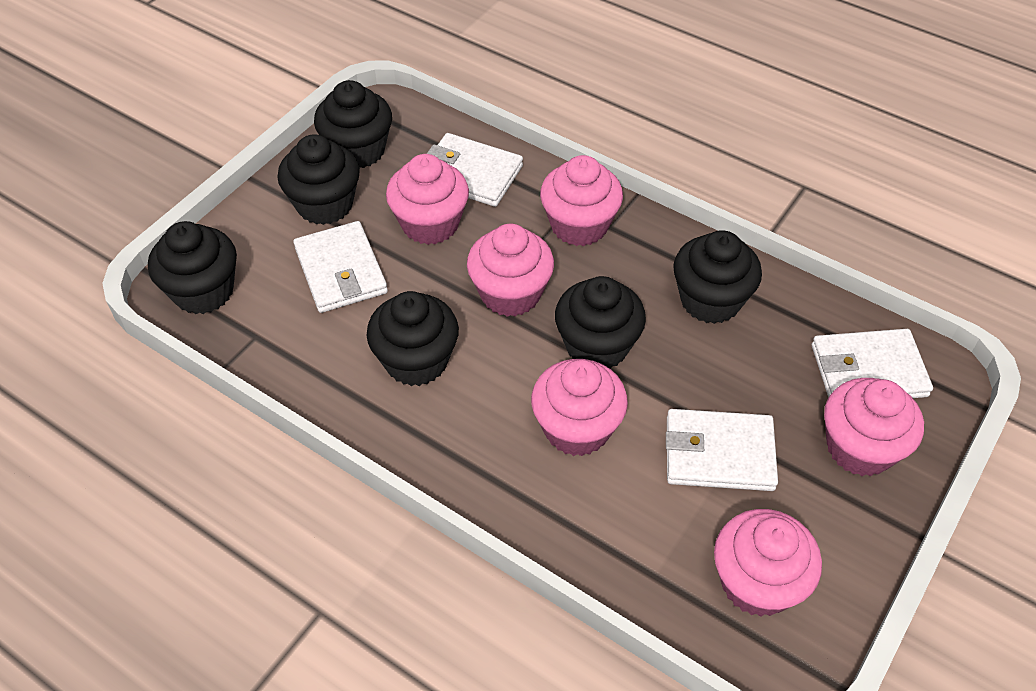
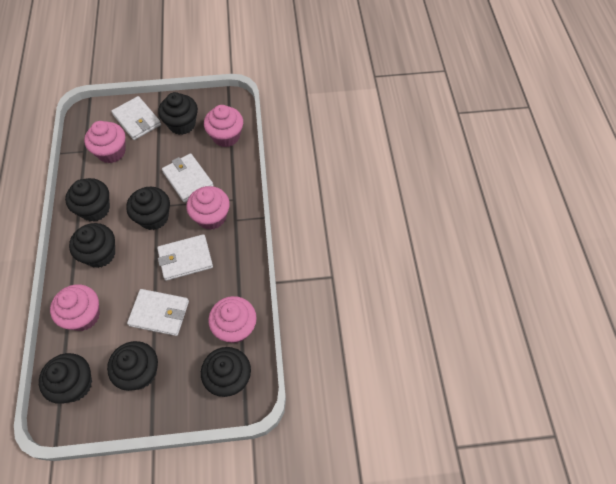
black cupcake: 6 -> 7
pink cupcake: 6 -> 5

